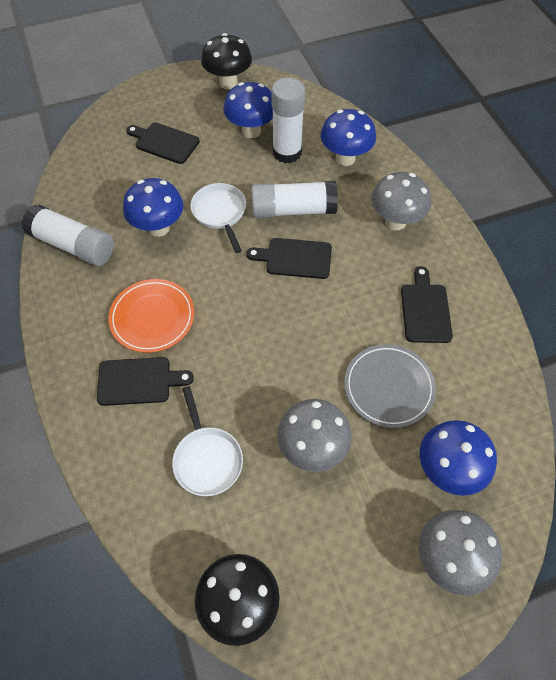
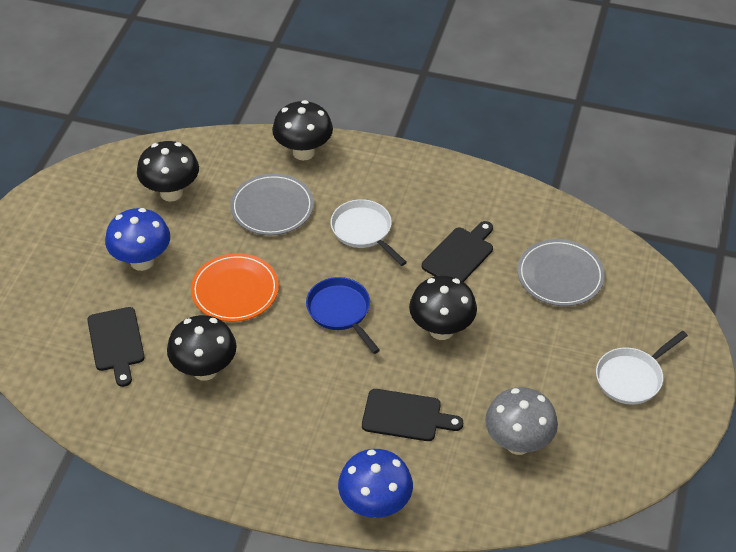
black cutting board: 4 -> 3
black mushroom: 2 -> 4
blue mushroom: 4 -> 2
blue pan: 0 -> 1
grey mushroom: 3 -> 1
grey plate: 1 -> 2
white glue stick: 3 -> 0

